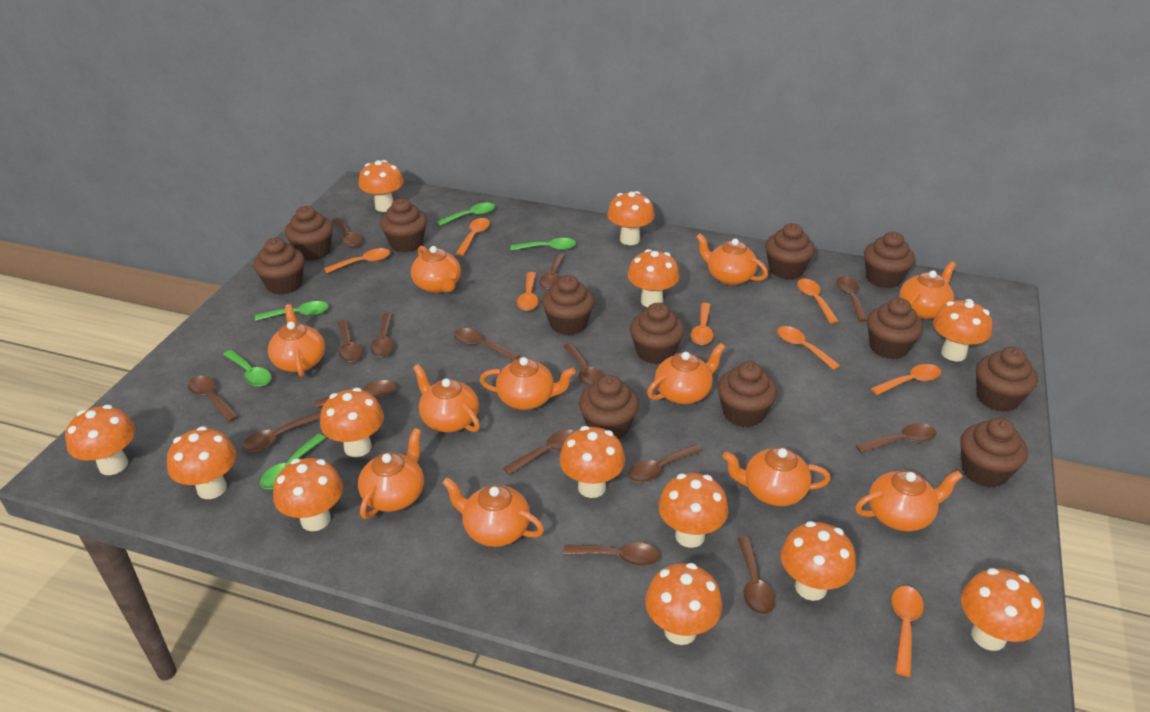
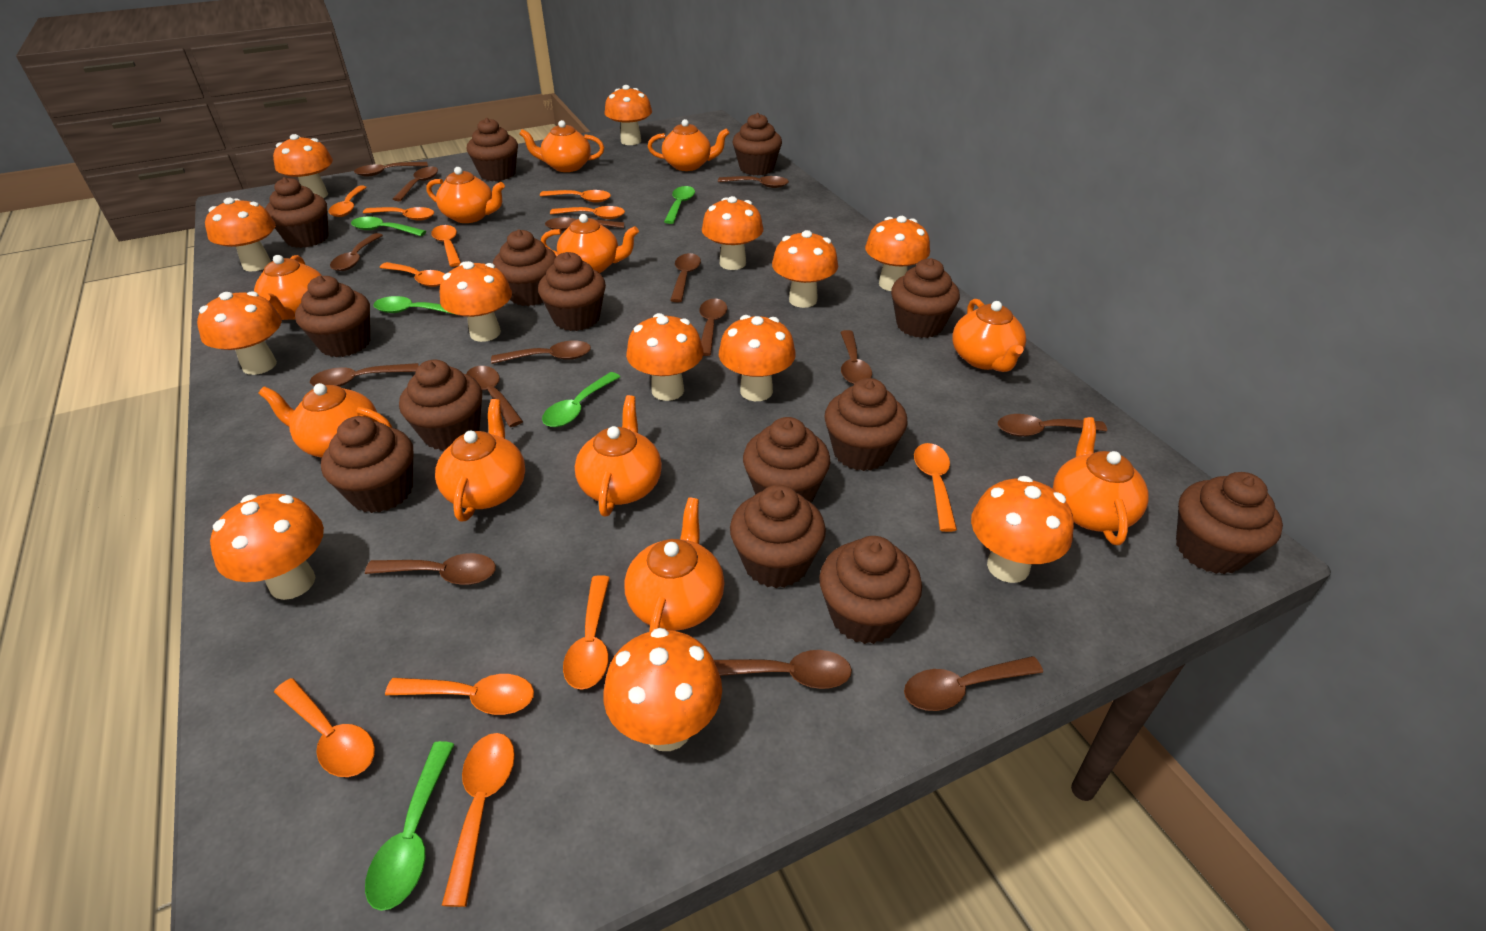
brown cupcake: 12 -> 14
orange spoon: 8 -> 11

